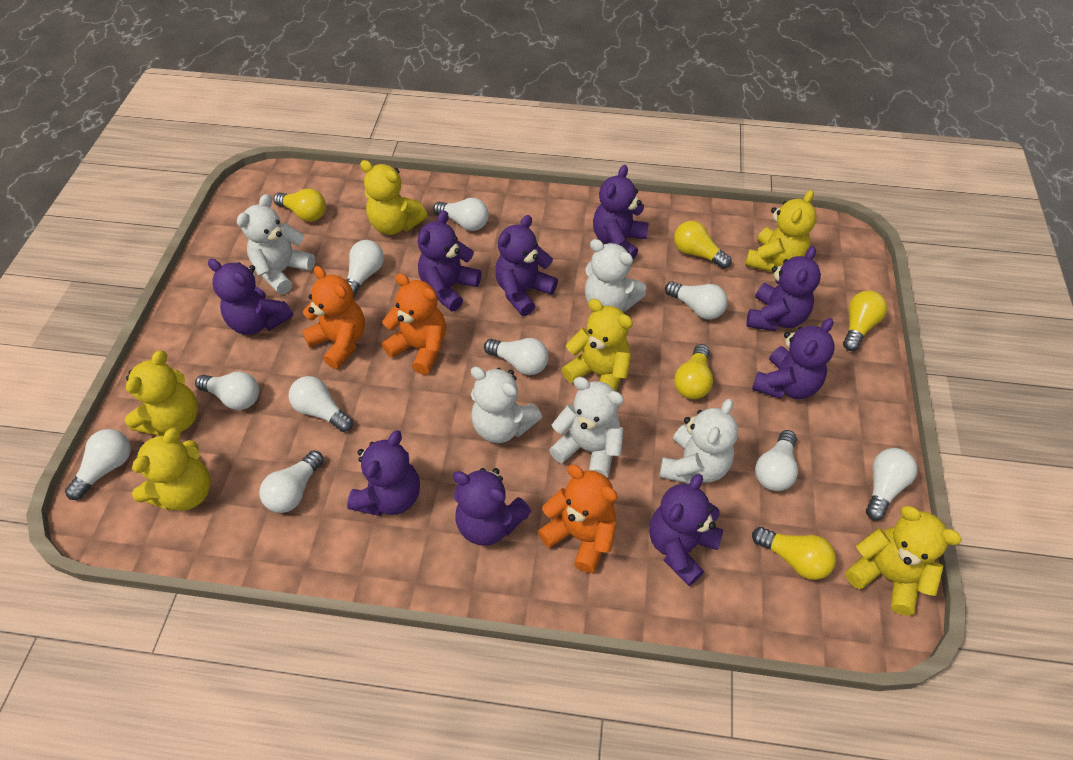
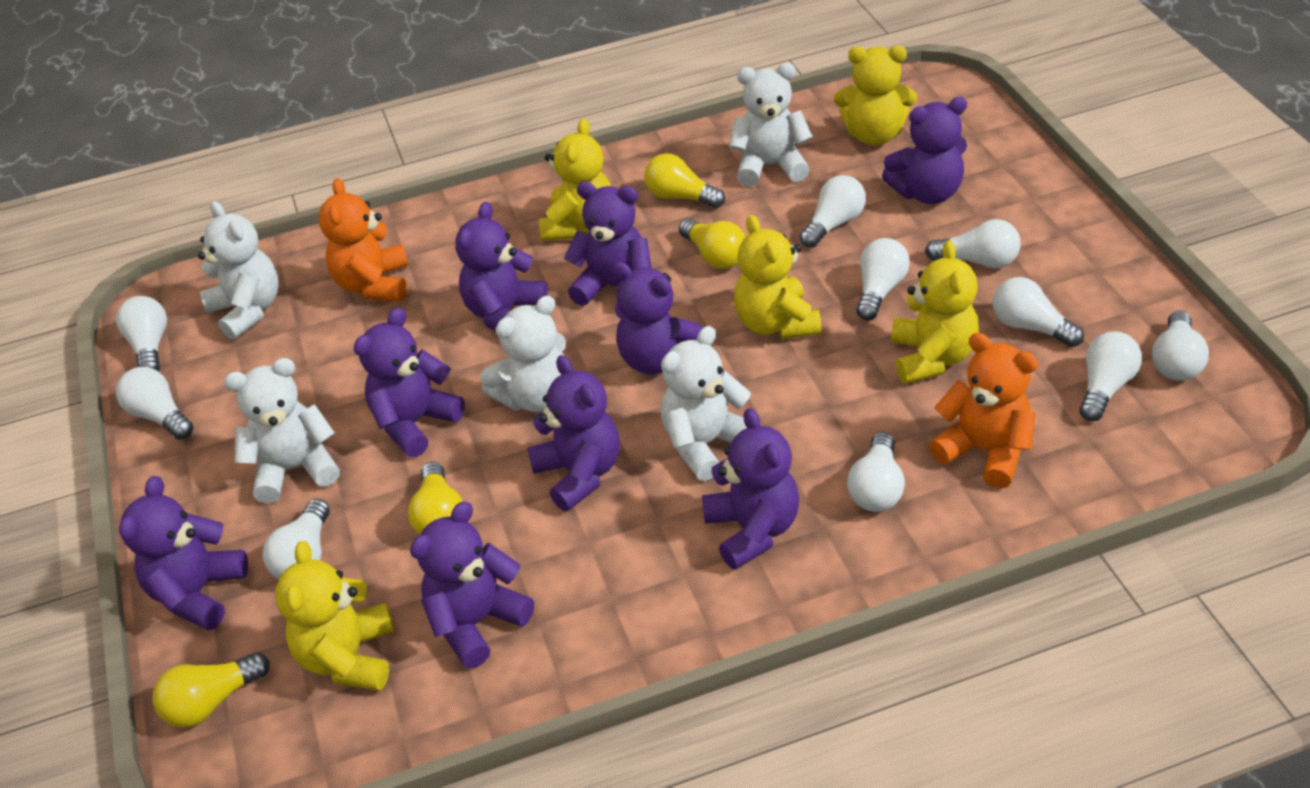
orange teddy bear: 3 -> 2
yellow light bulb: 5 -> 4
yellow teddy bear: 6 -> 5

